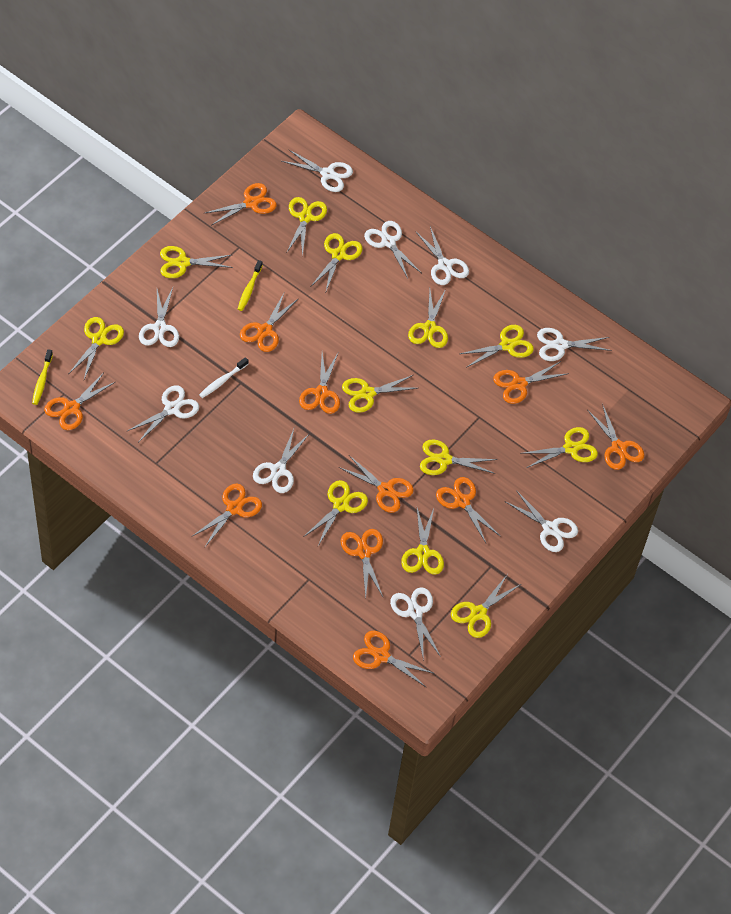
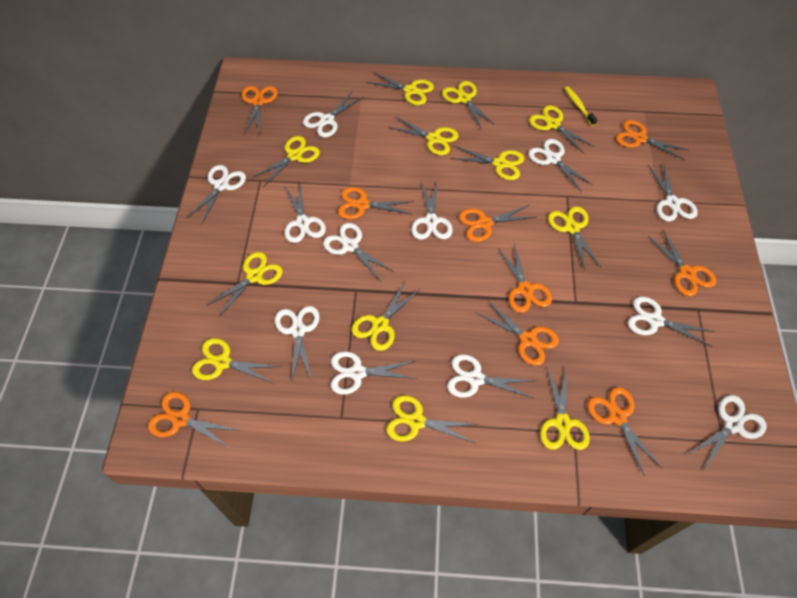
orange scissors: 11 -> 9
white scissors: 9 -> 12
white toothbrush: 1 -> 0
yellow toothbrush: 2 -> 1

